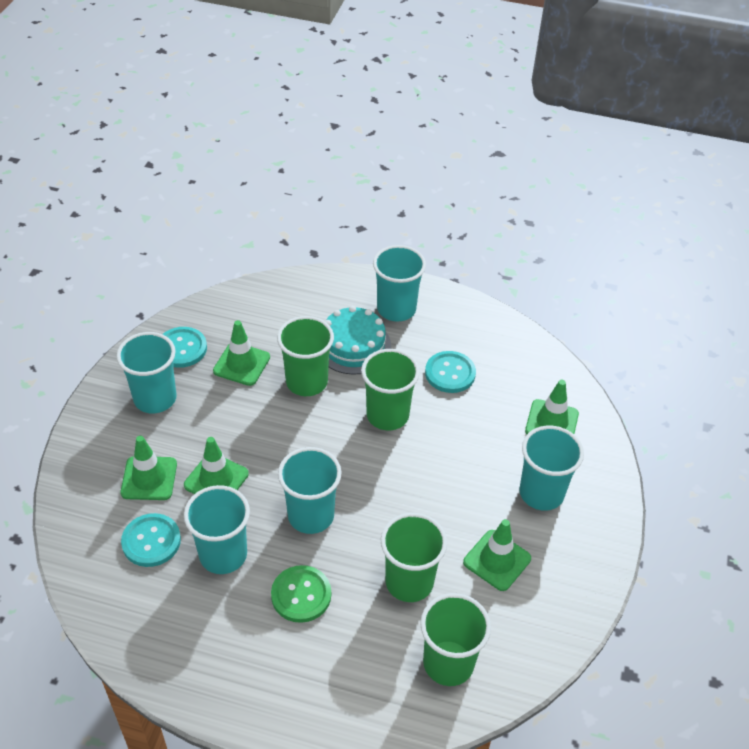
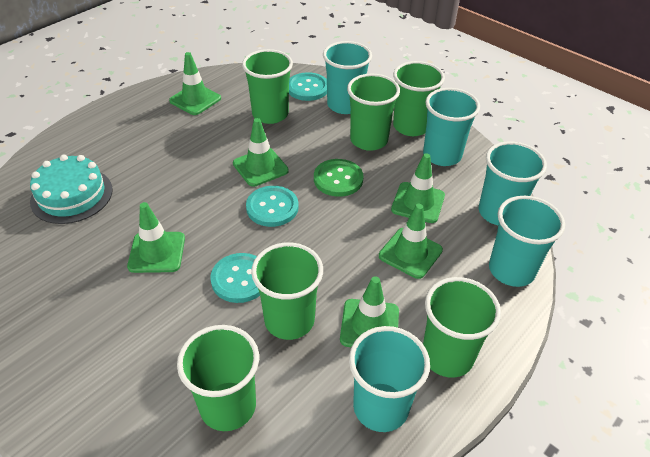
green cup: 4 -> 6
green traffic cone: 5 -> 6

